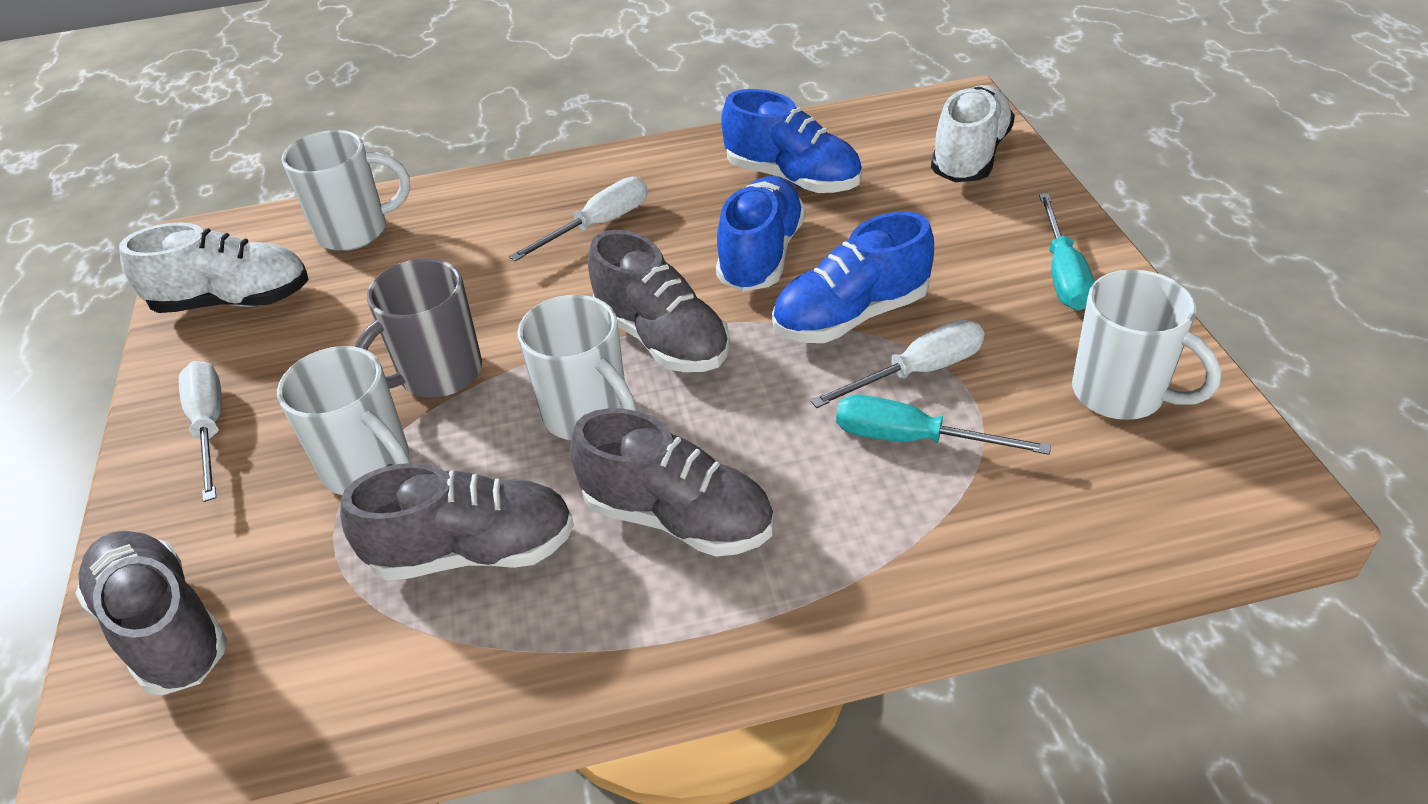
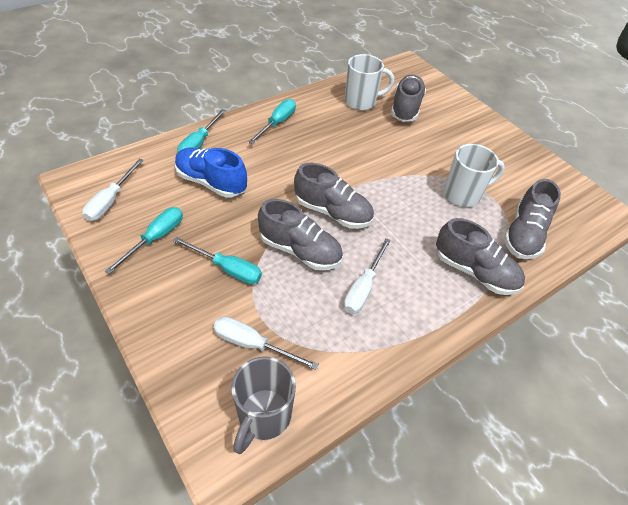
blue shoe: 3 -> 1
grey shoe: 4 -> 5
turquoise screwdriver: 2 -> 4
white mug: 4 -> 2
white shoe: 2 -> 0

